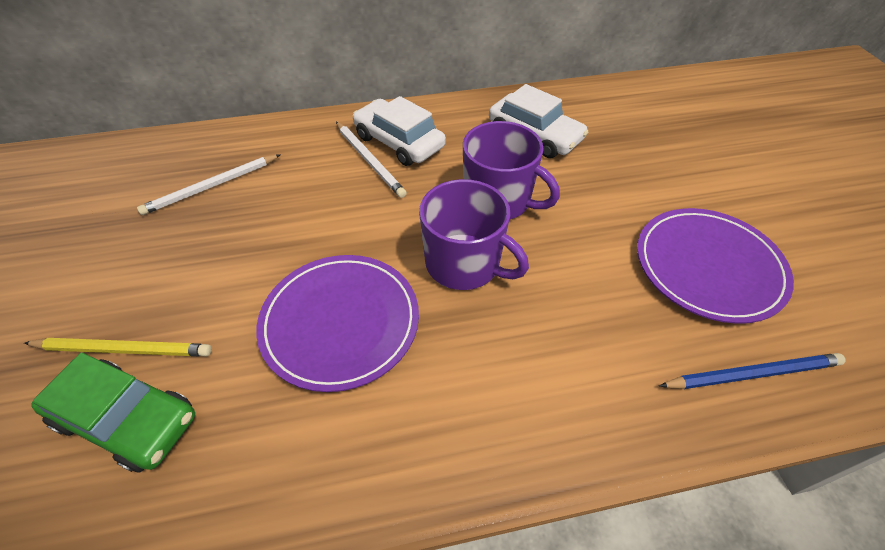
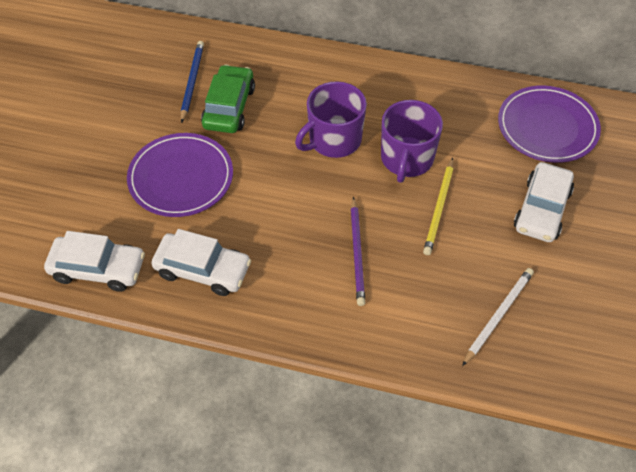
purple pencil: 0 -> 1
white car: 2 -> 3
white pencil: 2 -> 1

